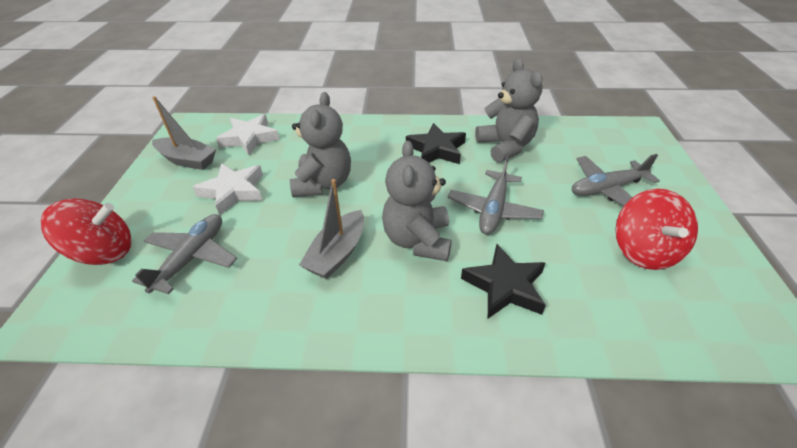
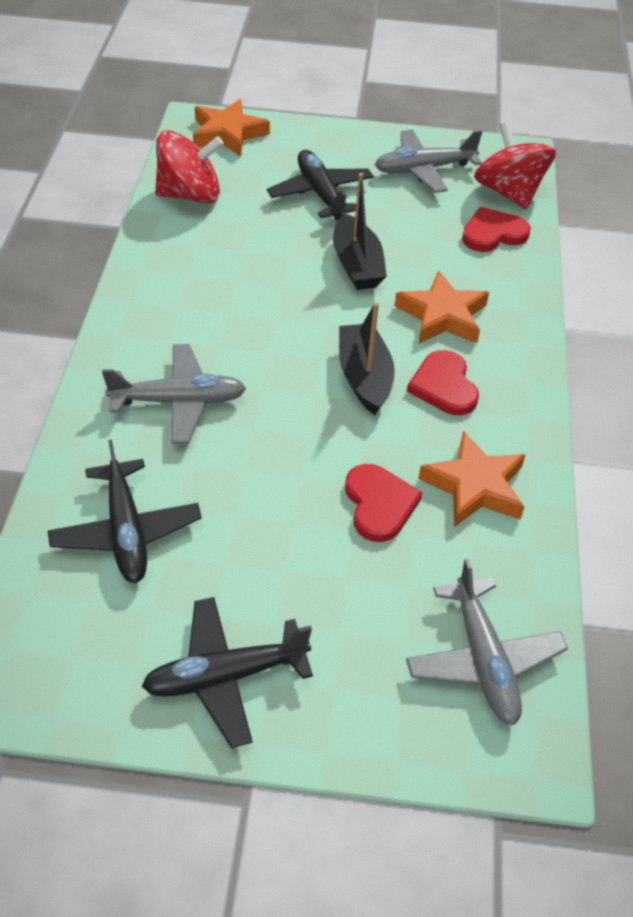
black boat: 0 -> 2
black plane: 0 -> 3
black star: 2 -> 0
grey boat: 2 -> 0
grey teddy bear: 3 -> 0
orange star: 0 -> 3
red heart: 0 -> 3
white star: 2 -> 0

